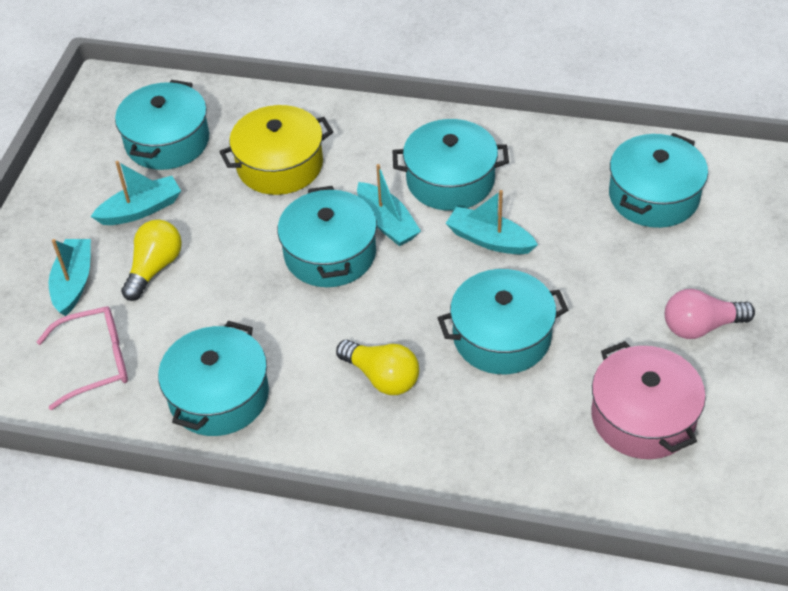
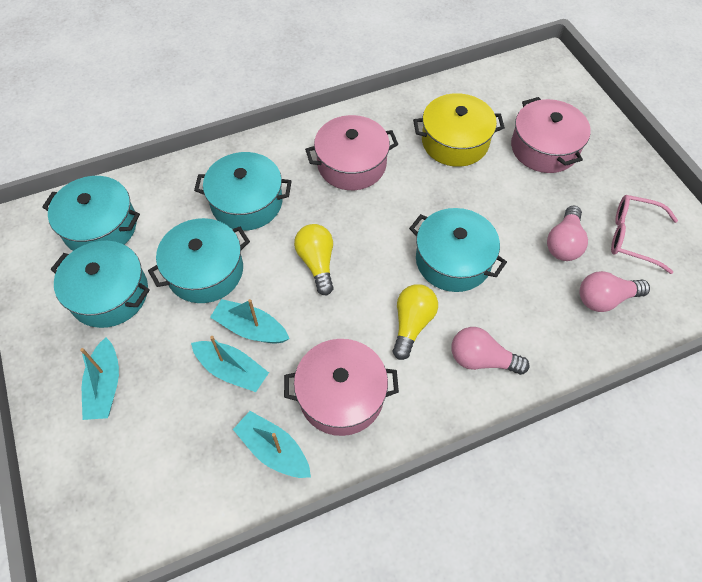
pink light bulb: 1 -> 3
pink pot: 1 -> 3
turquoise pot: 6 -> 5

